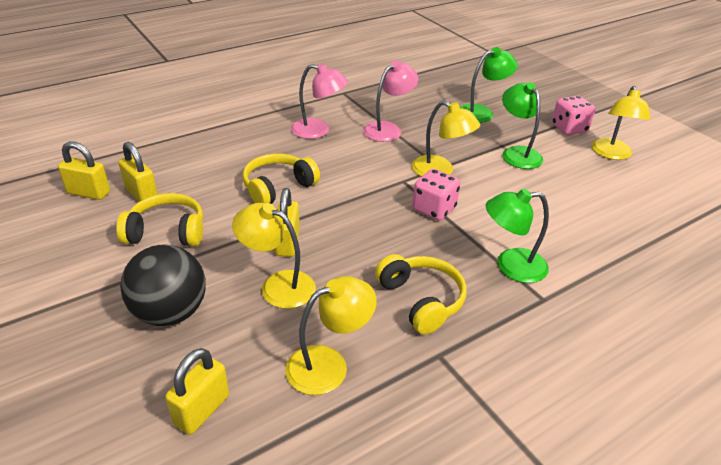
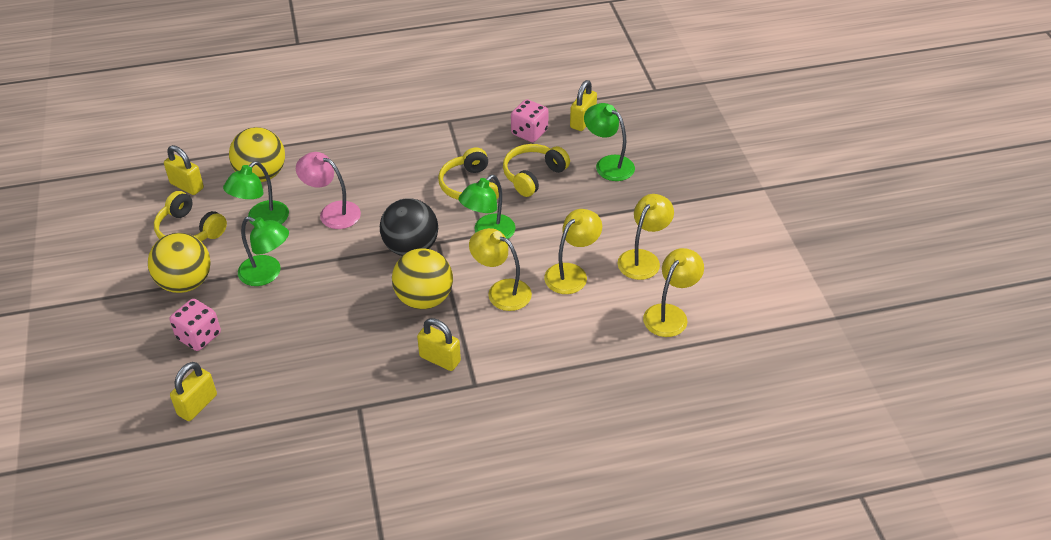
green lamp: 3 -> 4
pink lamp: 2 -> 1
yellow ball: 0 -> 3

